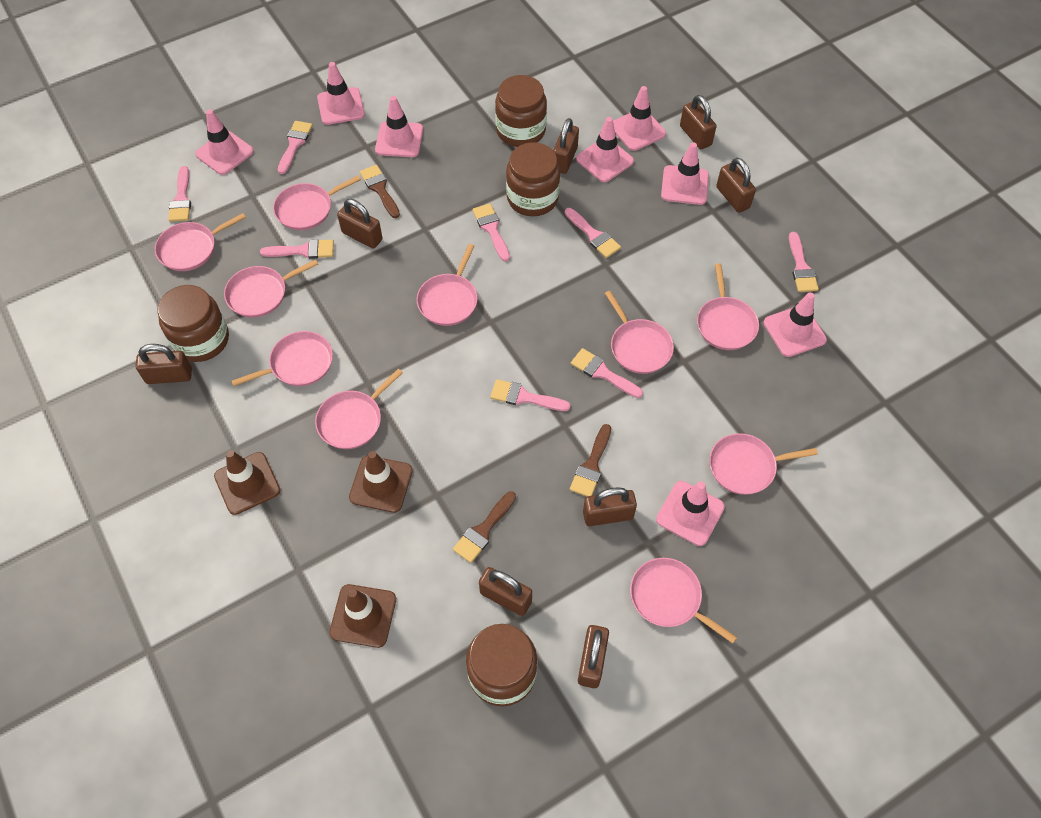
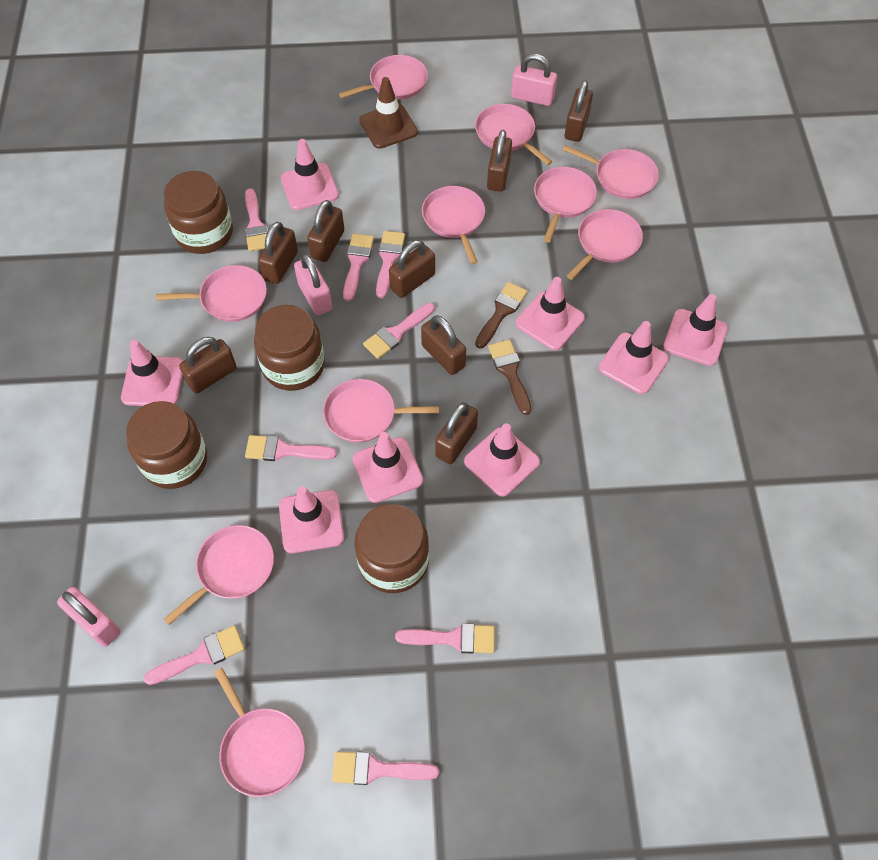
brown brush: 3 -> 2
brown traffic cone: 3 -> 1
pink padlock: 0 -> 3

